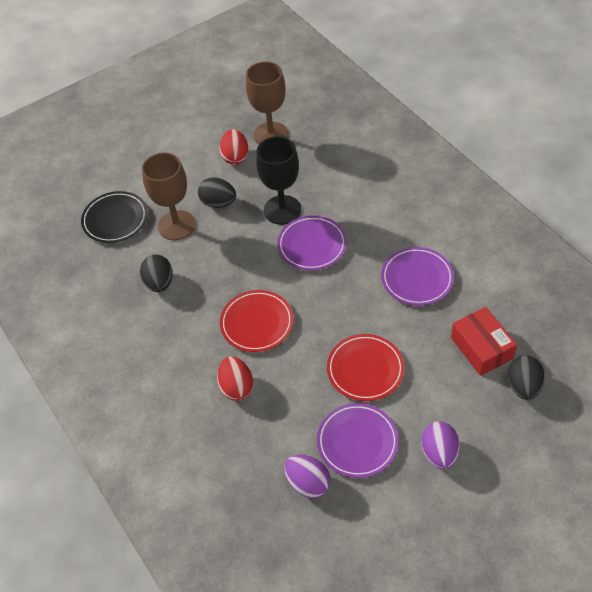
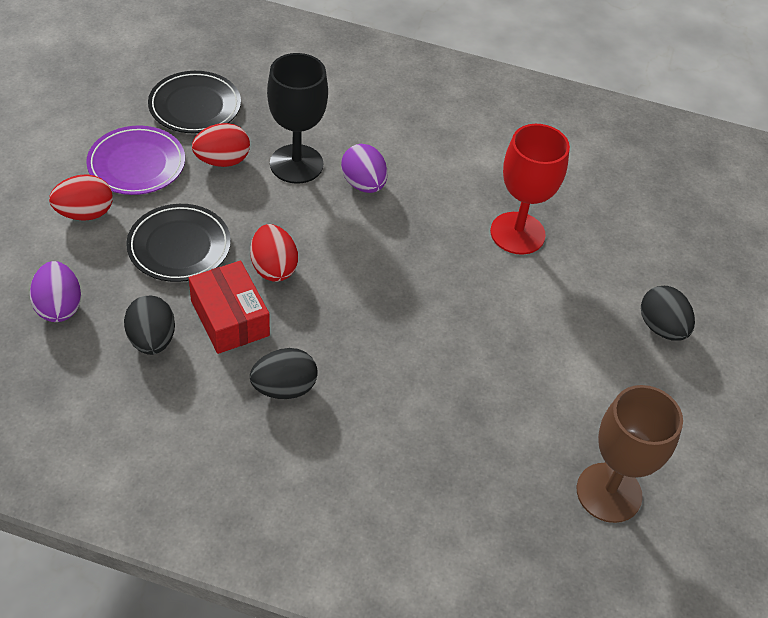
black plate: 1 -> 2
brown goblet: 2 -> 1
purple plate: 3 -> 1
red egg: 2 -> 3
red goblet: 0 -> 1
red plate: 2 -> 0

